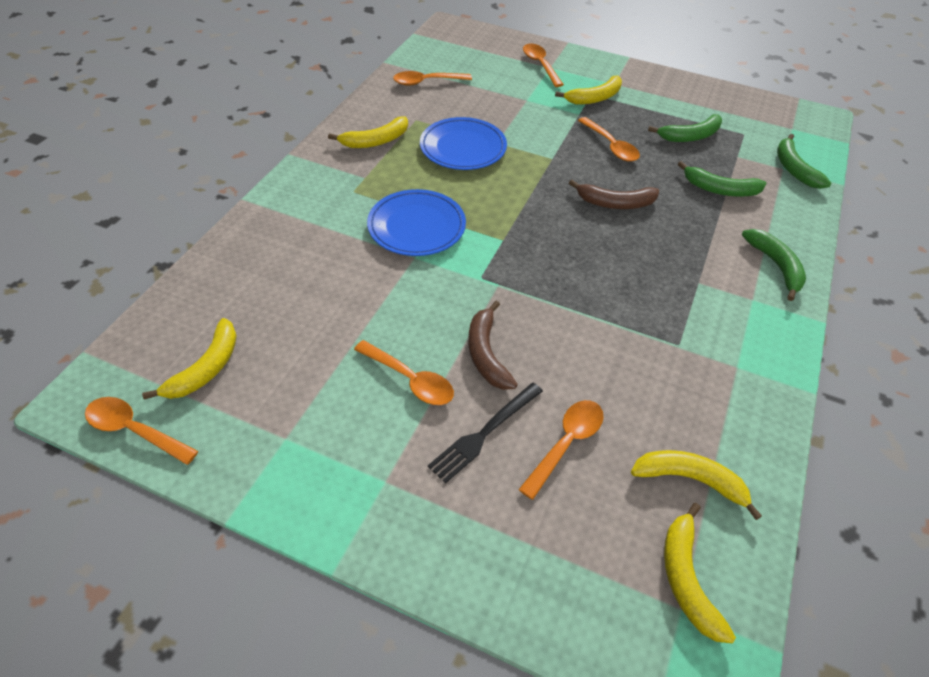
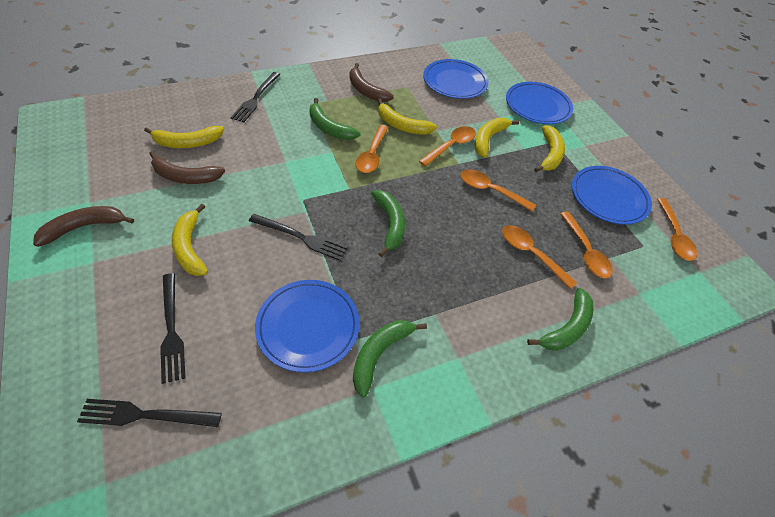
black fork: 1 -> 4
blue plate: 2 -> 4
brown banana: 2 -> 3

